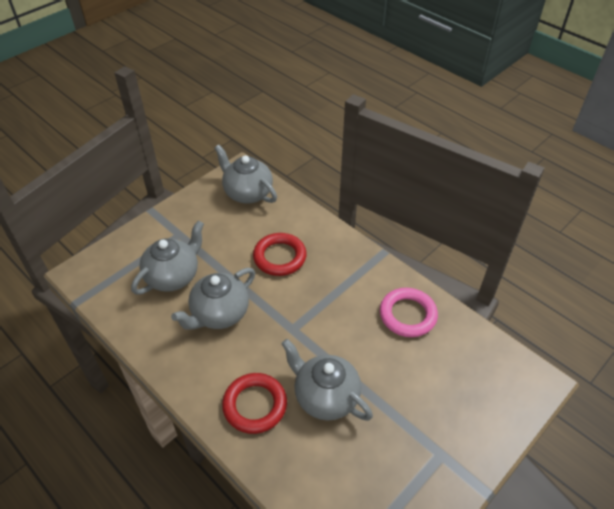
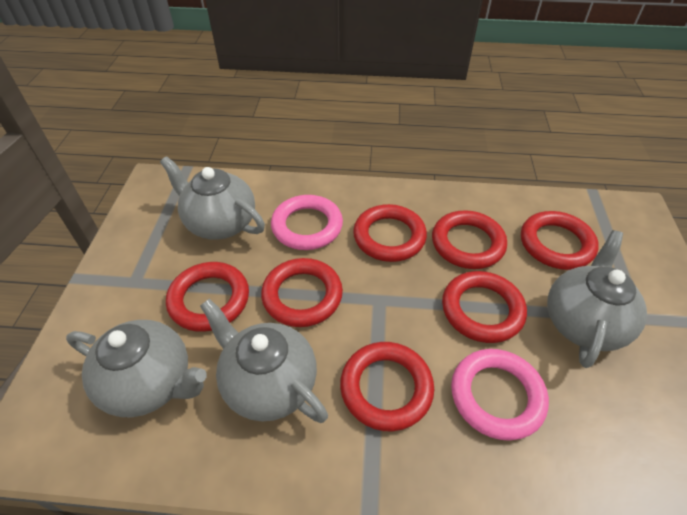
pink ring: 1 -> 2
red ring: 2 -> 7

